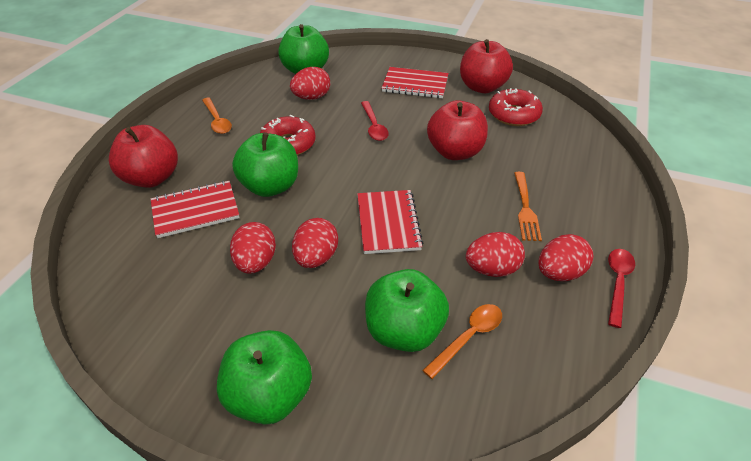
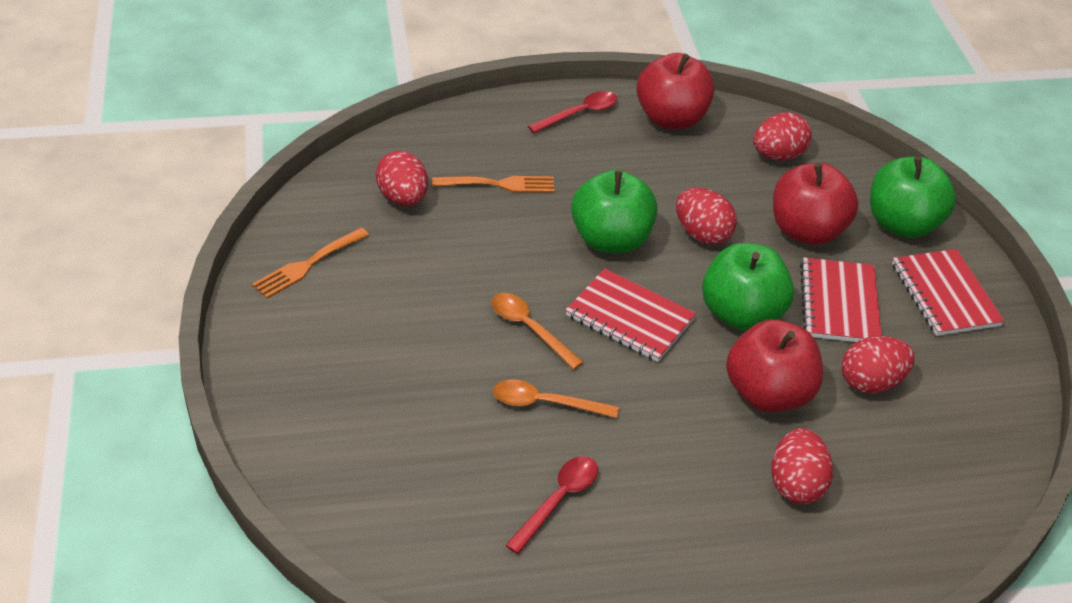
green apple: 4 -> 3
orange fork: 1 -> 2
red donut: 2 -> 0

